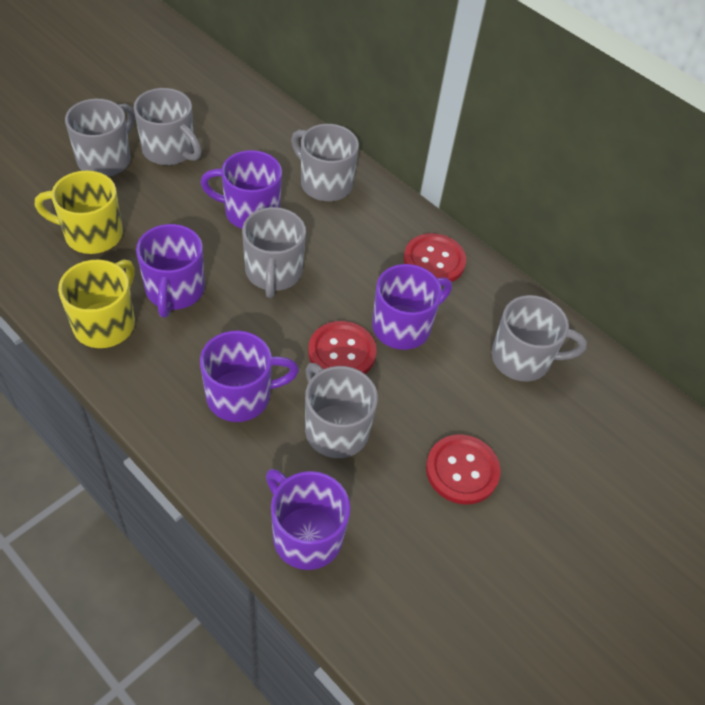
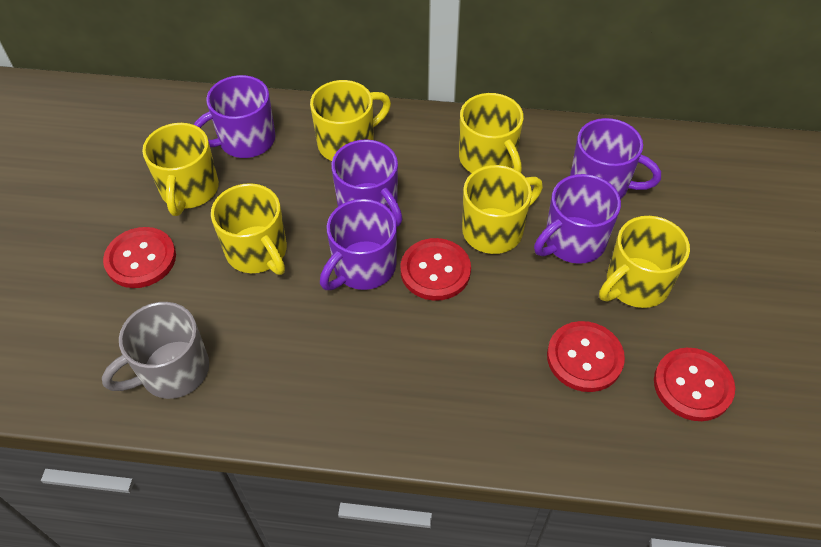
grey mug: 6 -> 1
red button: 3 -> 4
yellow mug: 2 -> 6

